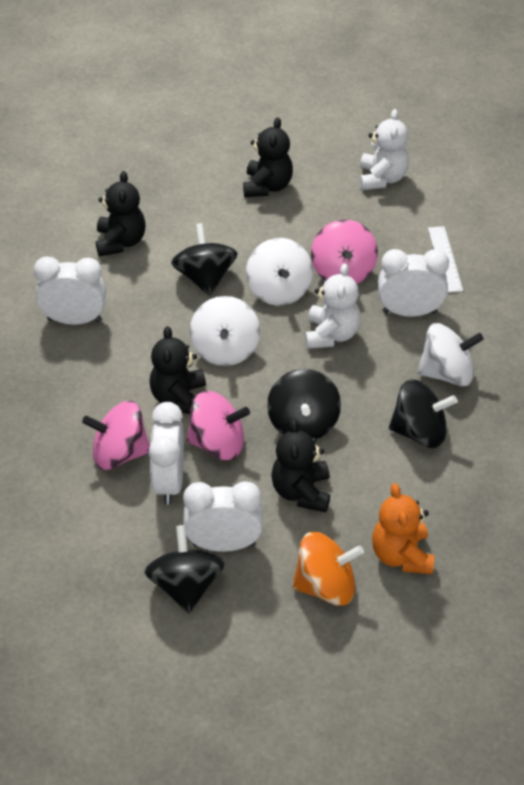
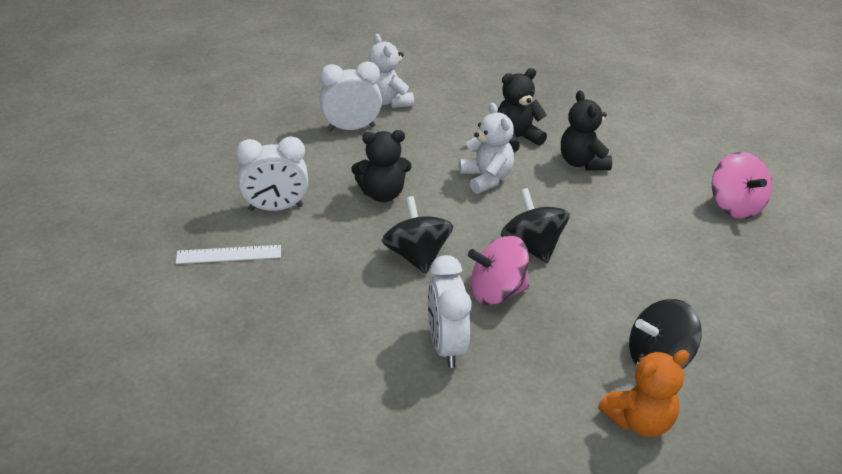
black spinning top: 4 -> 3
black teddy bear: 4 -> 3
orange spinning top: 1 -> 0
pink spinning top: 3 -> 2
white clock: 4 -> 3
white spinning top: 3 -> 0

